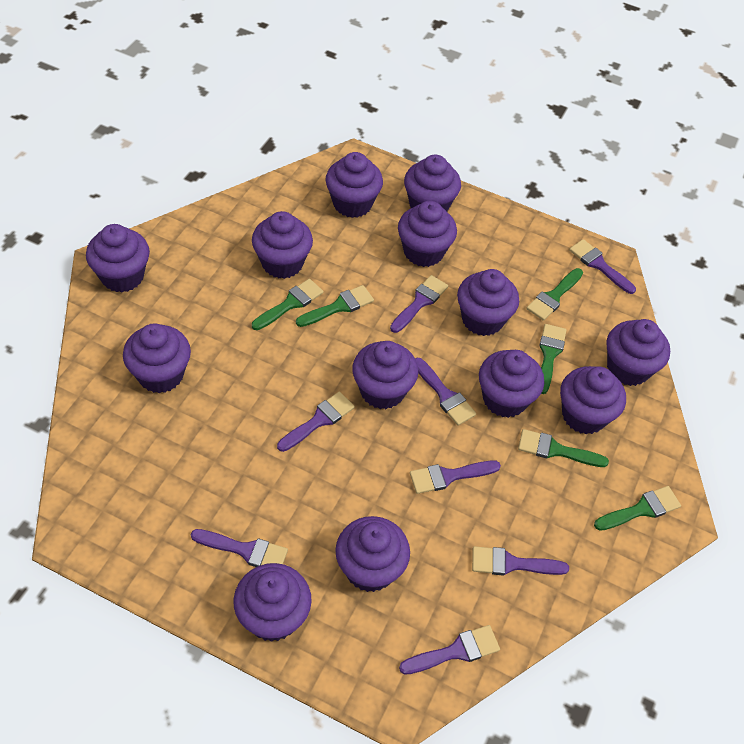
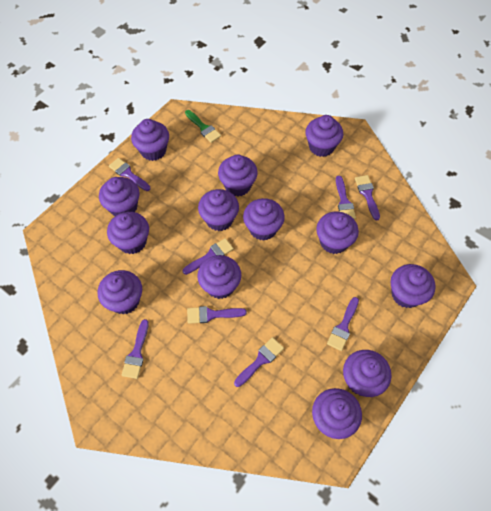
green brush: 6 -> 1

